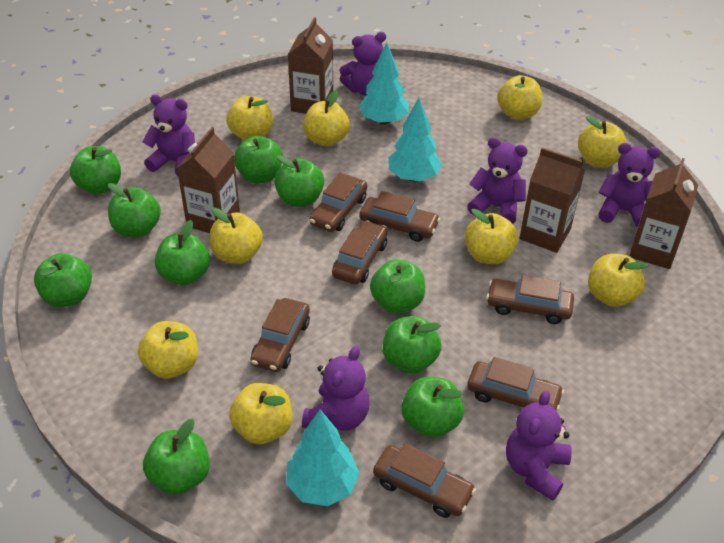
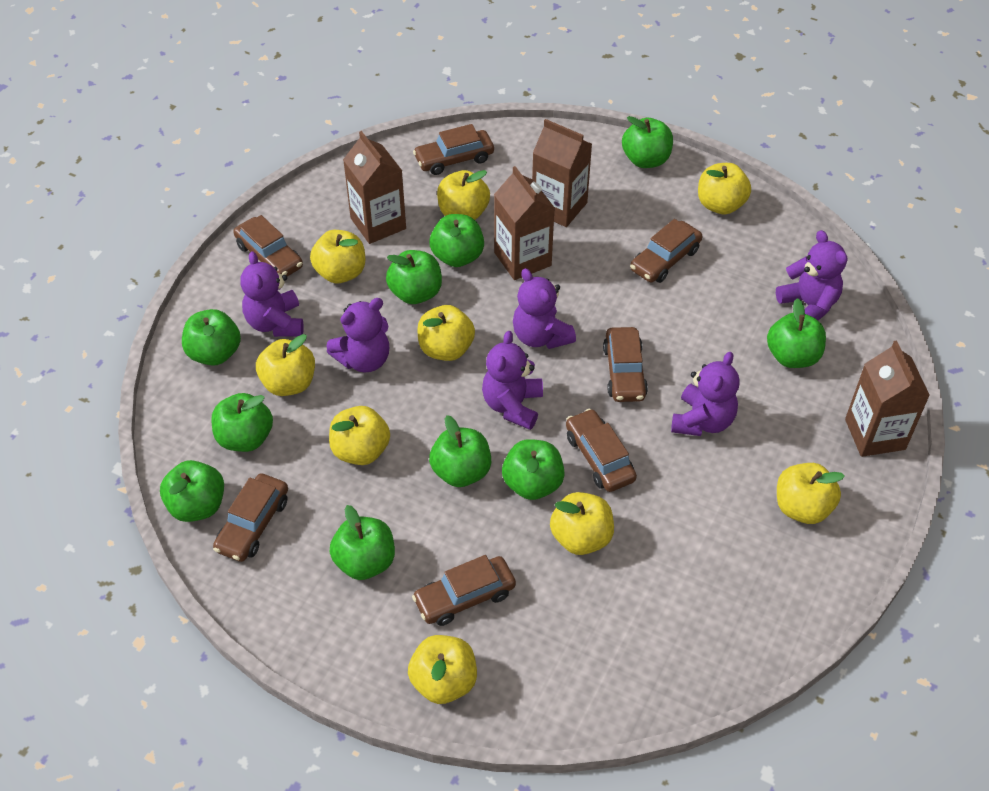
turquoise tree: 3 -> 0

